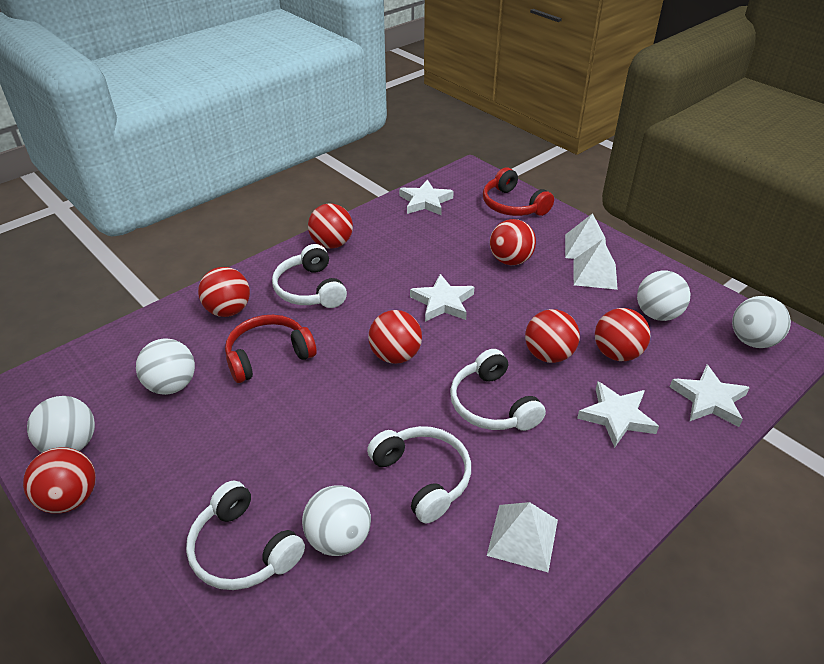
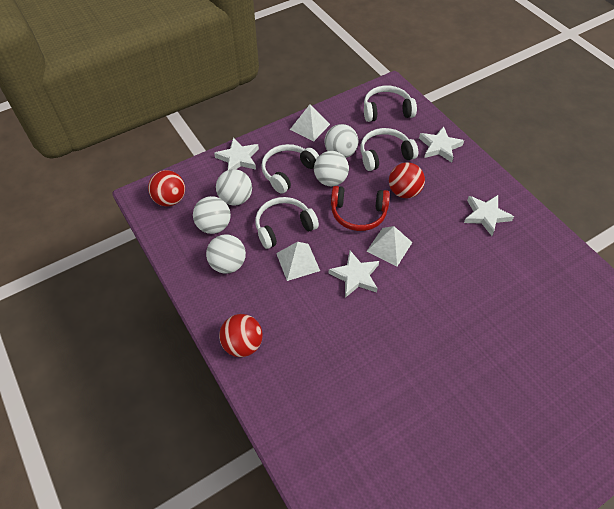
red ball: 7 -> 3
red headphones: 2 -> 1

